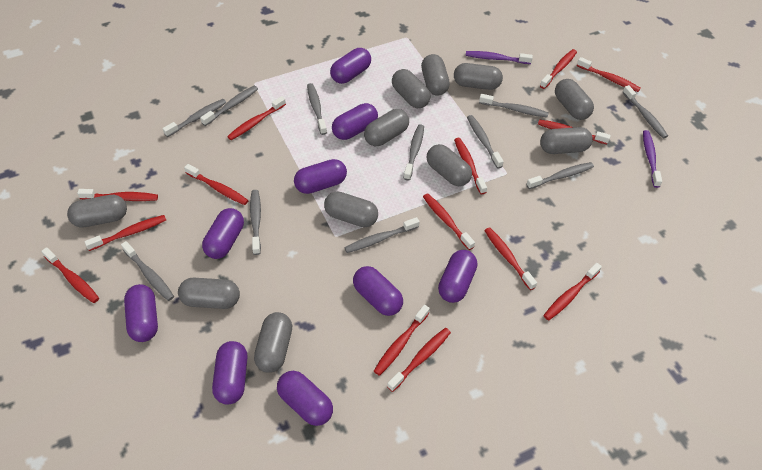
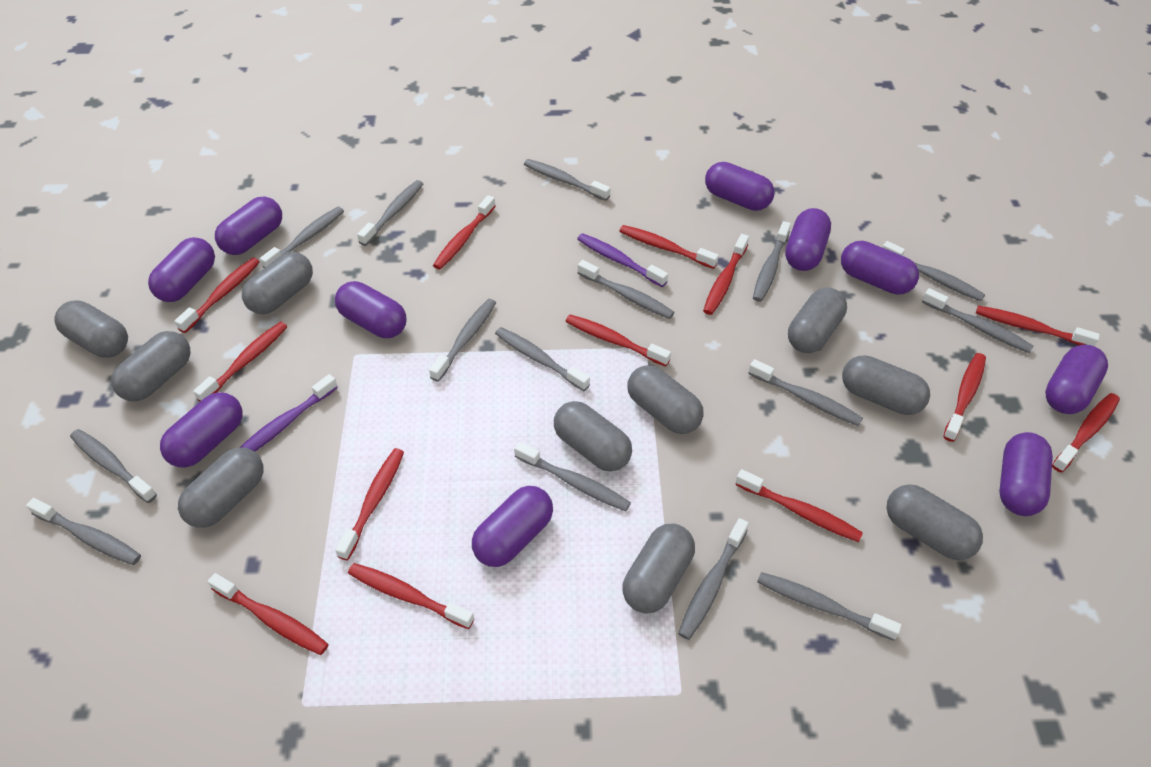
grey capsule: 11 -> 10
grey toothbrush: 11 -> 15
purple capsule: 9 -> 10
red toothbrush: 14 -> 13

